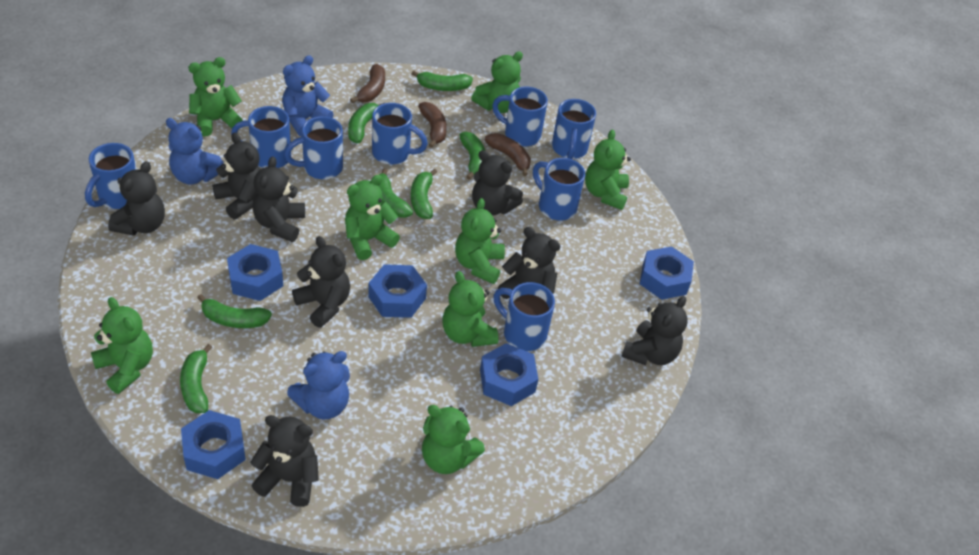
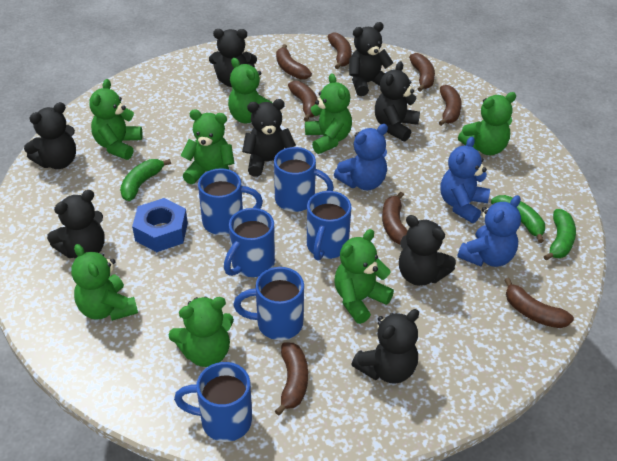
blue mug: 8 -> 6
blue nut: 5 -> 1
brown banana: 3 -> 8
green banana: 7 -> 3

